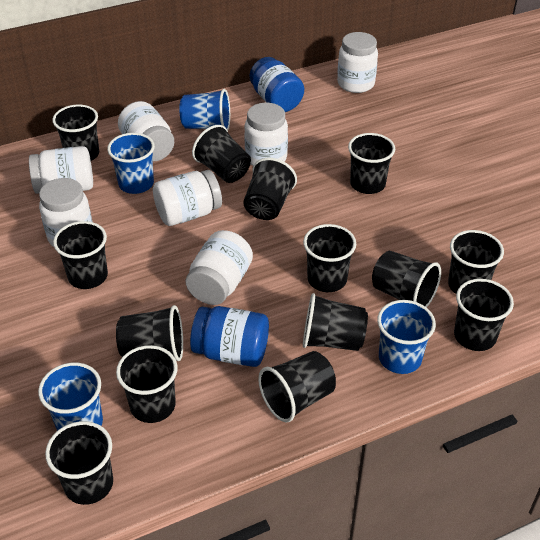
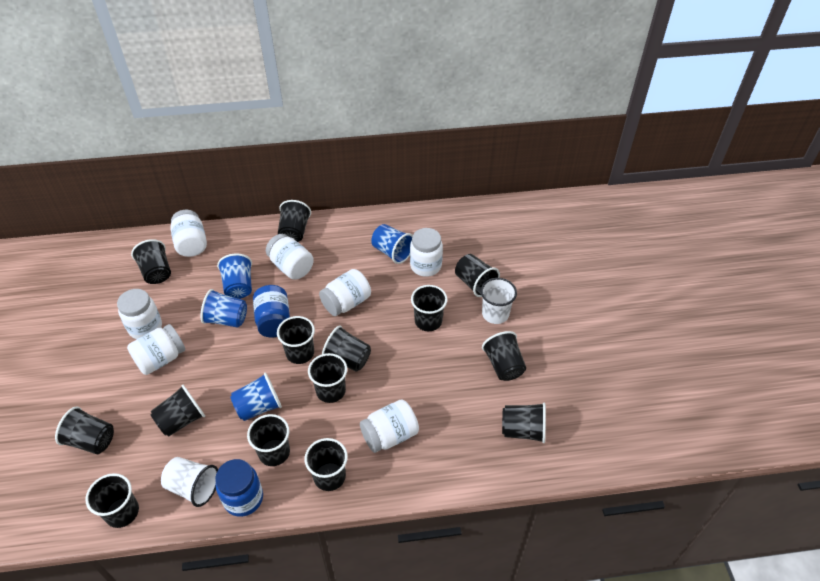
white cup: 0 -> 2

